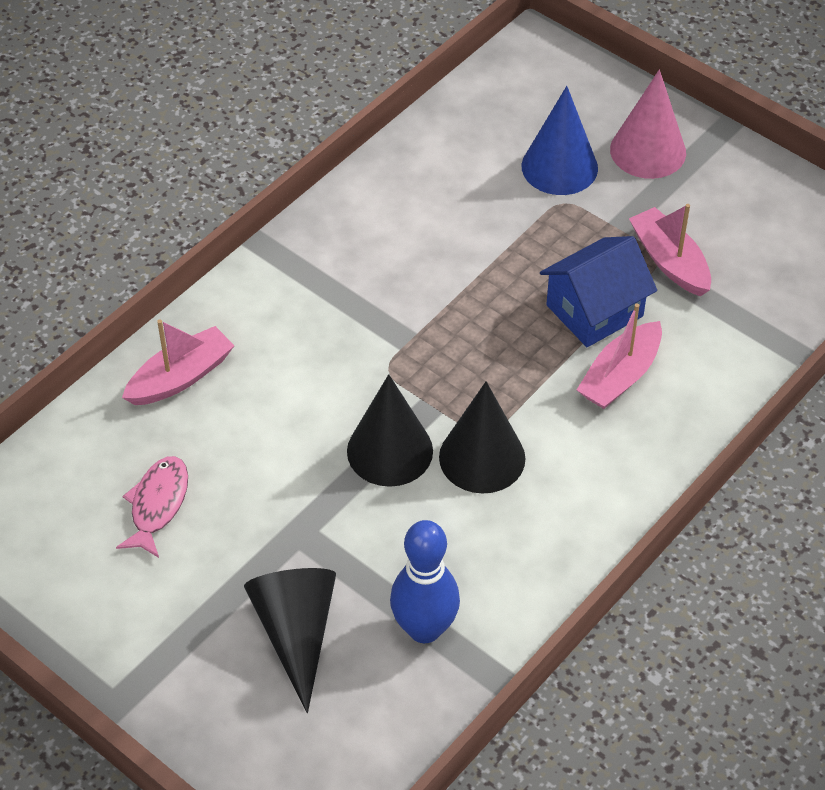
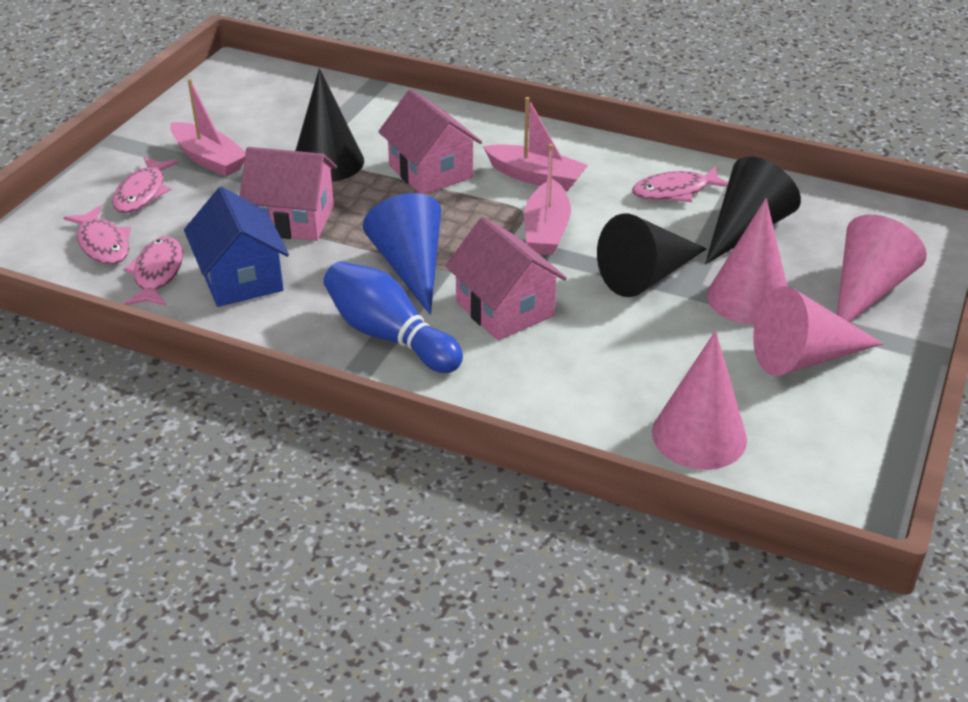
pink cone: 1 -> 4
pink fish: 1 -> 4
pink house: 0 -> 3

